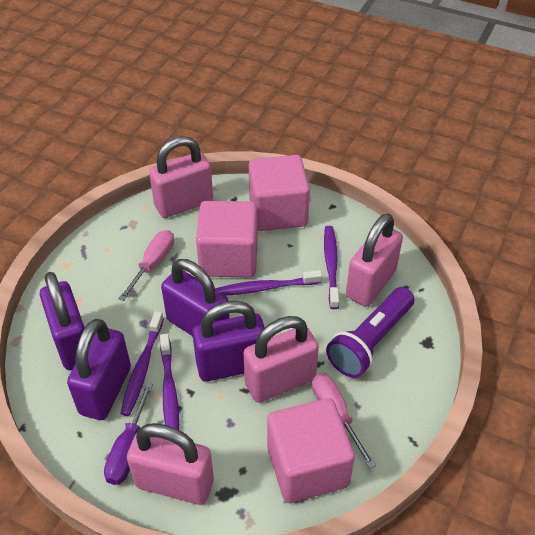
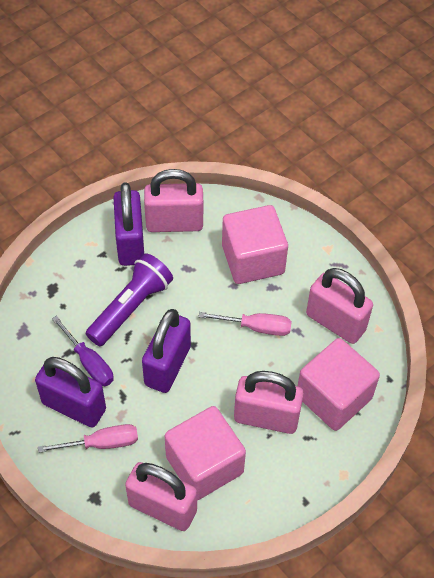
purple padlock: 4 -> 3
purple toothbrush: 4 -> 0

